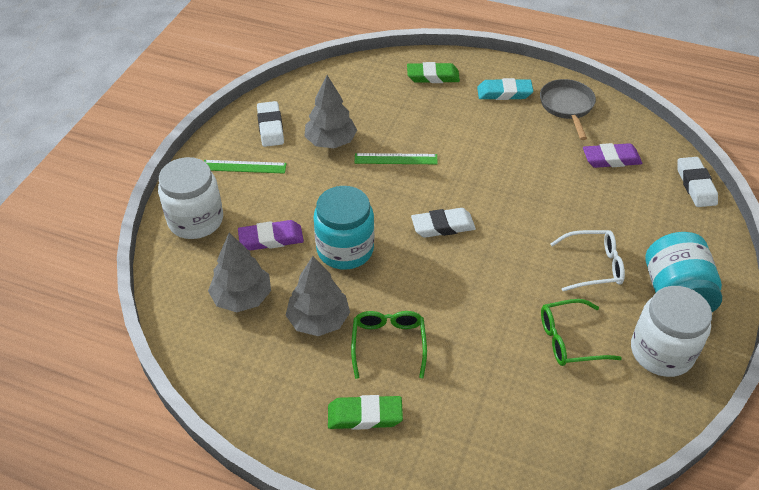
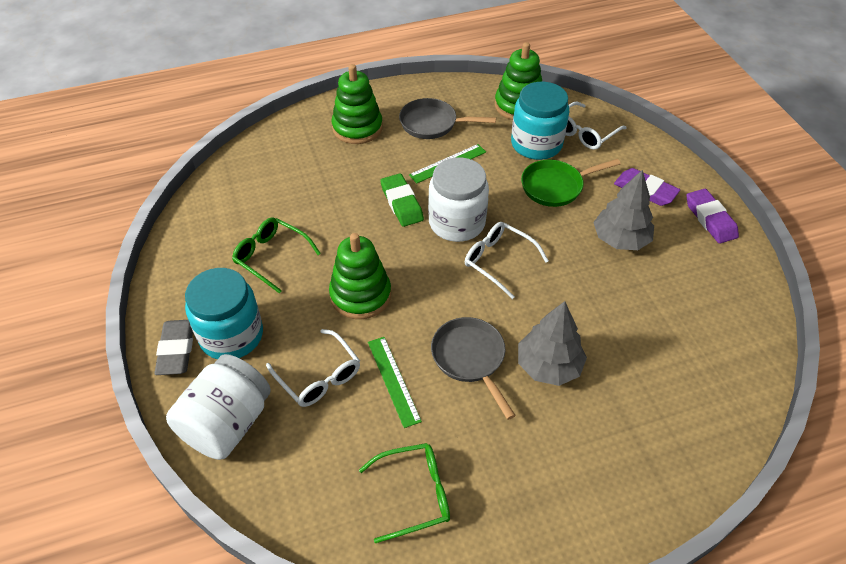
green eraser: 2 -> 1
green pan: 0 -> 1
green stacking toy: 0 -> 3
grey eraser: 0 -> 1
grey pan: 1 -> 2
grey tree: 3 -> 2
turquoise eraser: 1 -> 0
white eraser: 3 -> 0
white glasses: 1 -> 3

